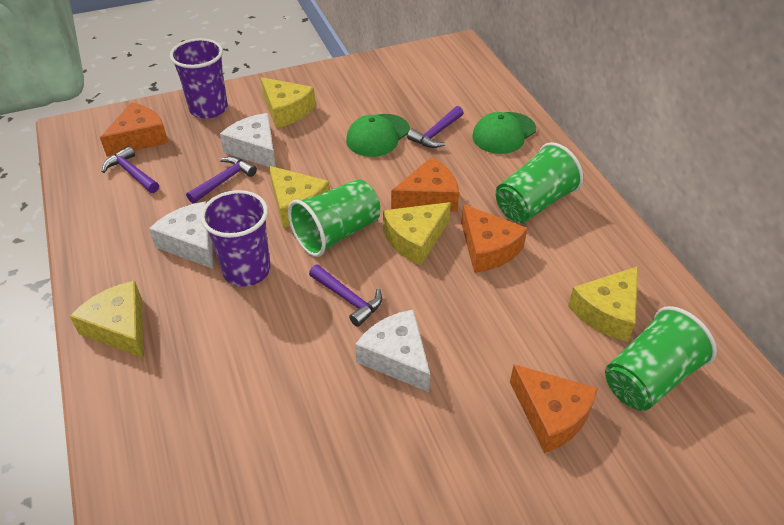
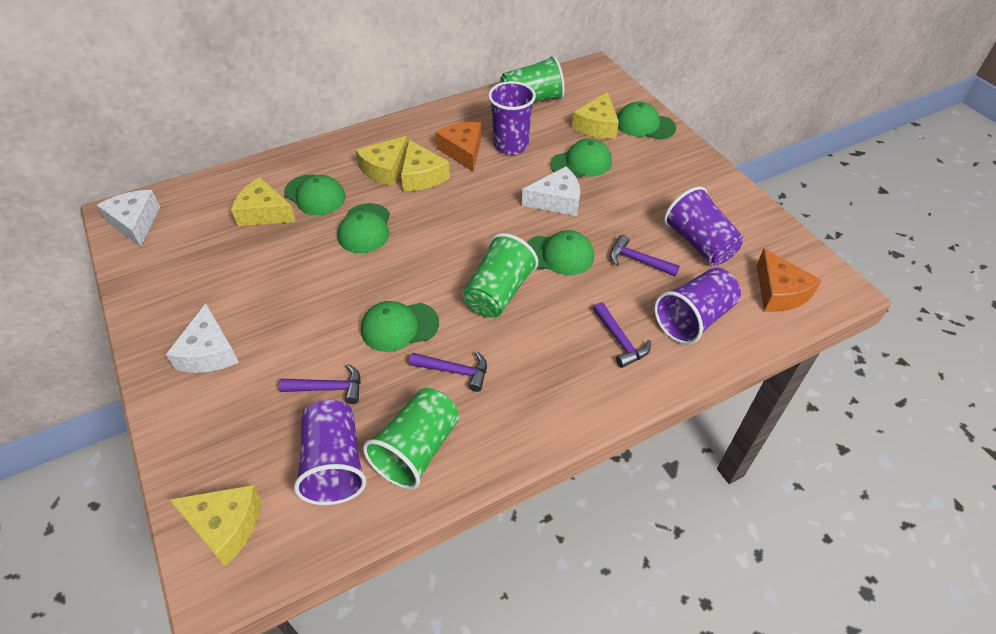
green cap: 2 -> 6
orange cheese: 4 -> 2
purple cup: 2 -> 4

